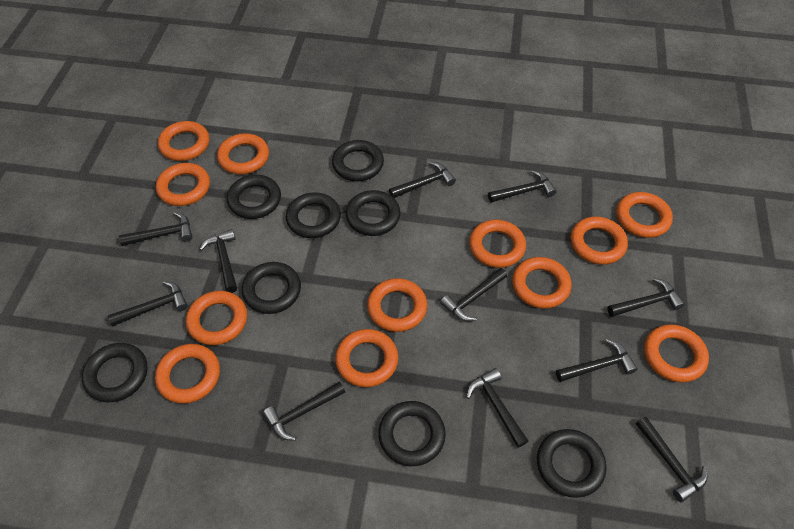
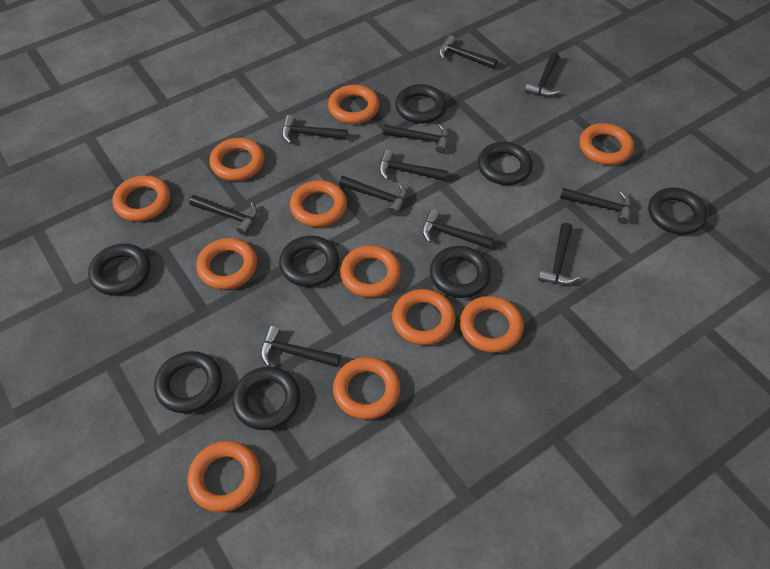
orange ring: 12 -> 11

